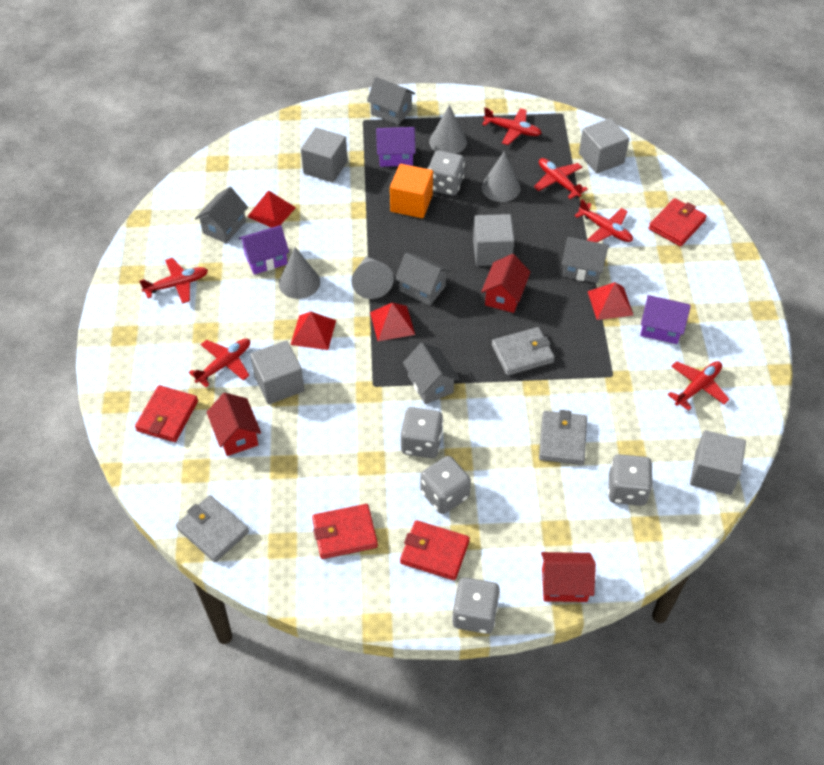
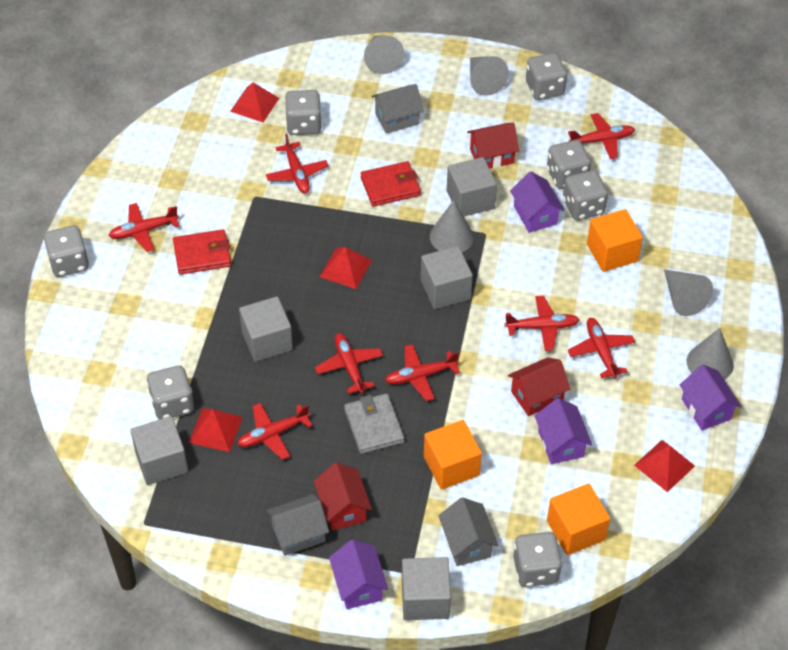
grey cone: 4 -> 5
grey dice: 5 -> 7
grey house: 5 -> 3
grey wallet: 3 -> 1
orange cube: 1 -> 3
purple house: 3 -> 4
red plane: 6 -> 8
red wallet: 4 -> 2

